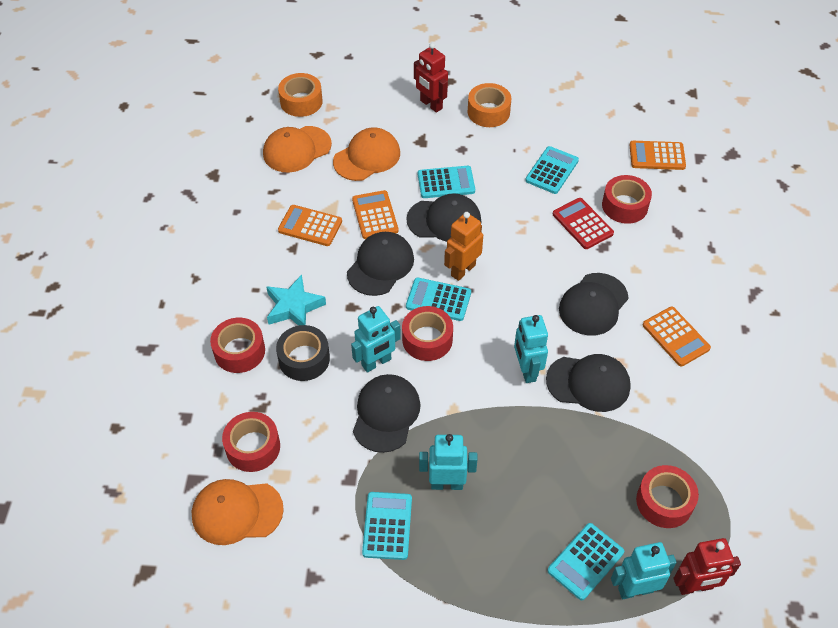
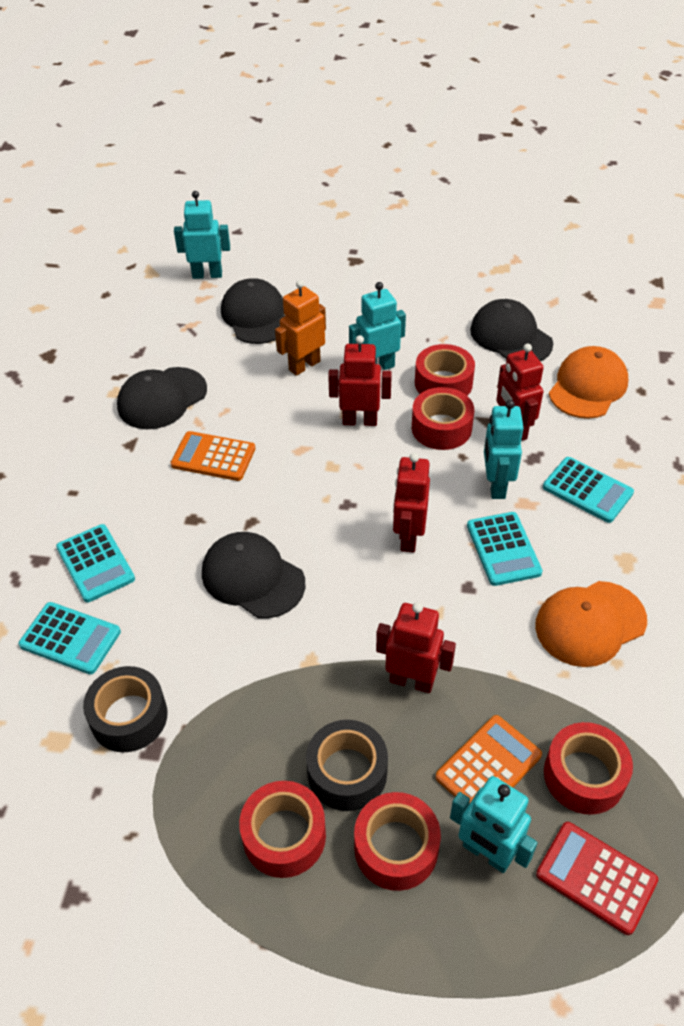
black cap: 5 -> 4
black tape: 1 -> 2
orange calculator: 4 -> 2
orange cap: 3 -> 2
orange tape: 2 -> 0
red robot: 2 -> 4
turquoise calculator: 5 -> 4
turquoise star: 1 -> 0

